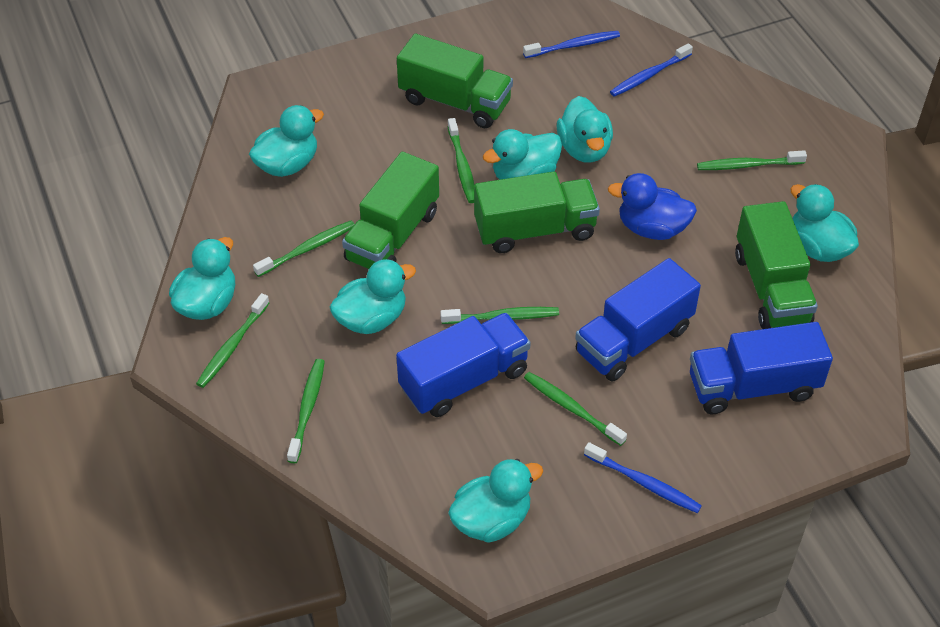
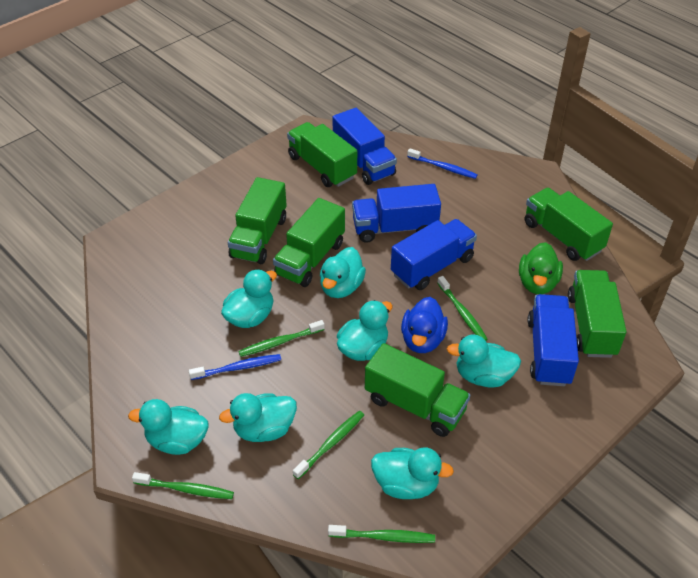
blue toothbrush: 3 -> 2
blue truck: 3 -> 4
green duck: 0 -> 1
green toothbrush: 7 -> 5
green truck: 4 -> 6

